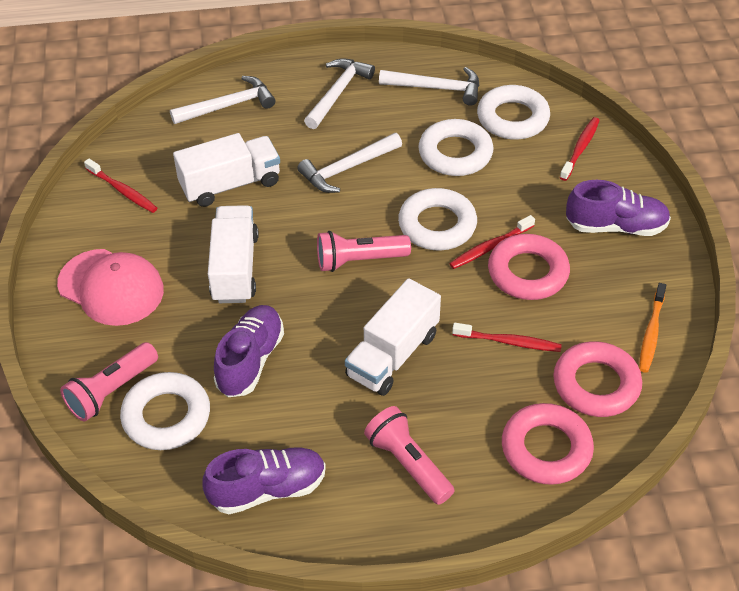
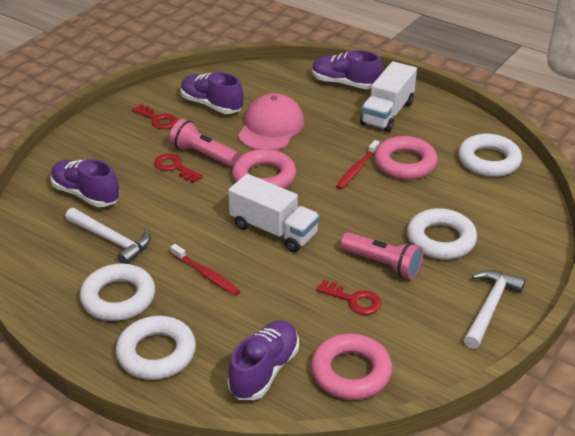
orange toothbrush: 1 -> 0
pink flashlight: 3 -> 2
purple shoe: 3 -> 4
red key: 0 -> 3
red toothbrush: 4 -> 2
white hammer: 4 -> 2
white truck: 3 -> 2

